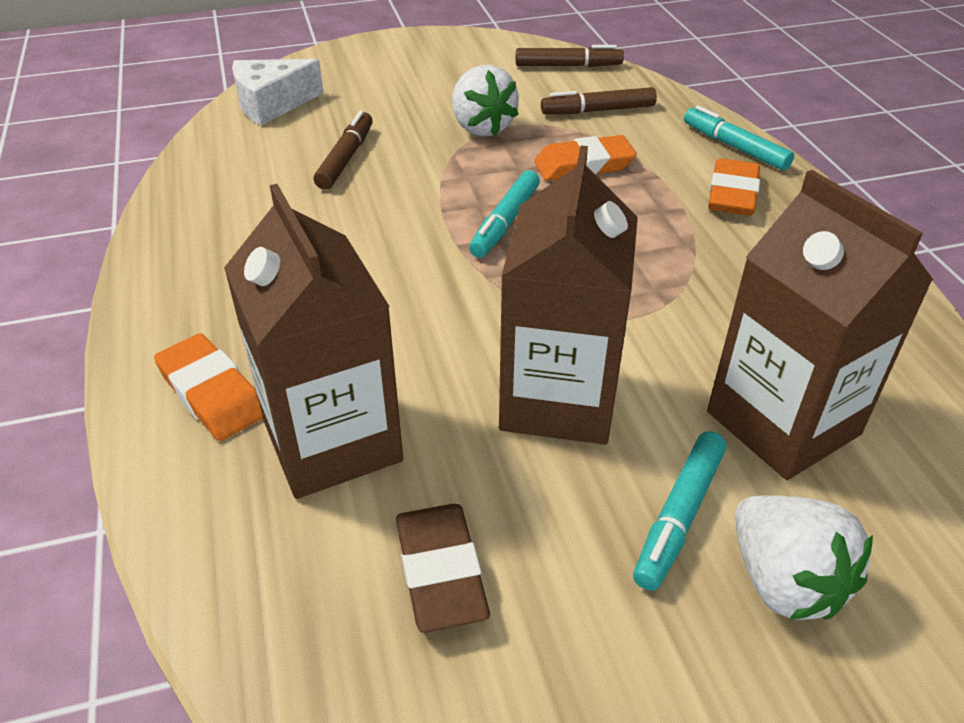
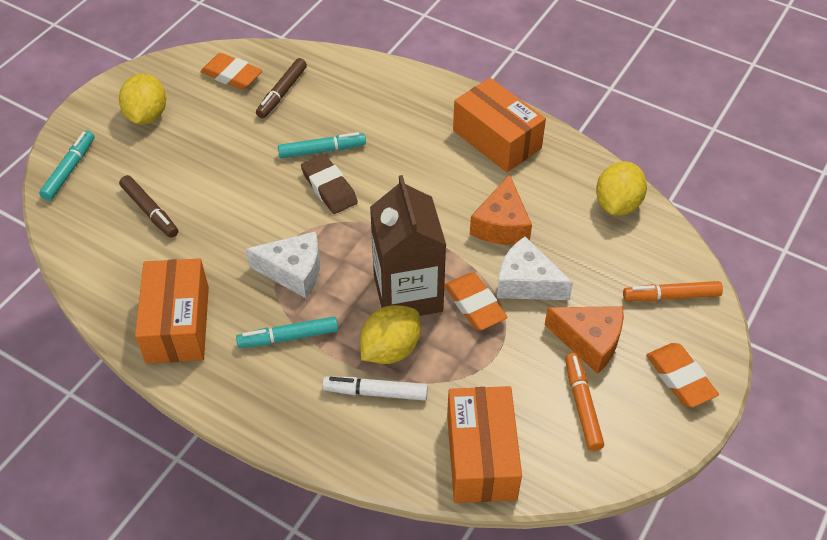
brown carton: 3 -> 1
brown marker: 3 -> 2
orange box: 0 -> 3
orange cheese: 0 -> 2
orange marker: 0 -> 2
white cheese: 1 -> 2
white marker: 0 -> 1
white strawberry: 2 -> 0
yellow lemon: 0 -> 3

